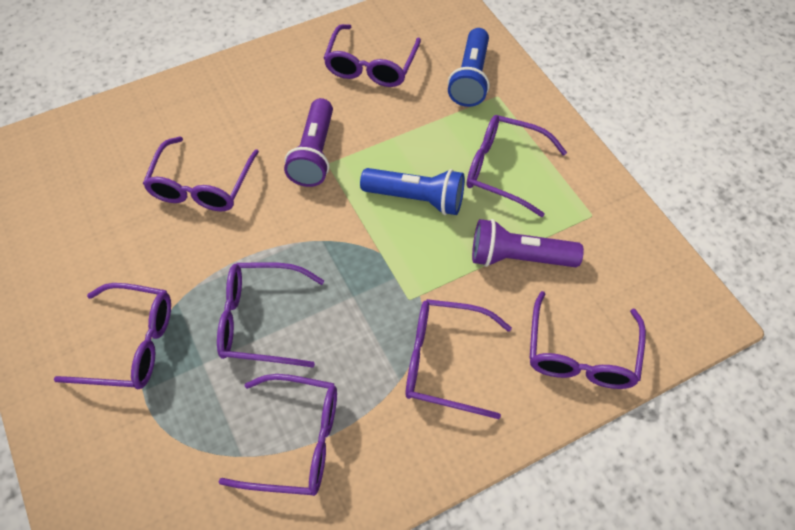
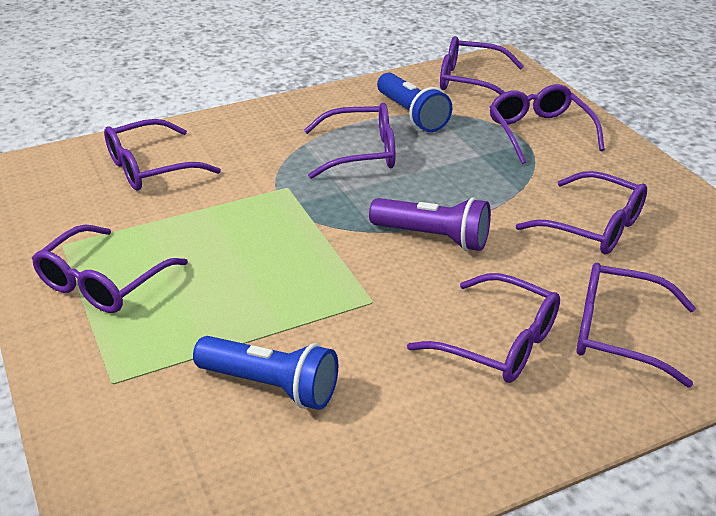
purple flashlight: 2 -> 1

